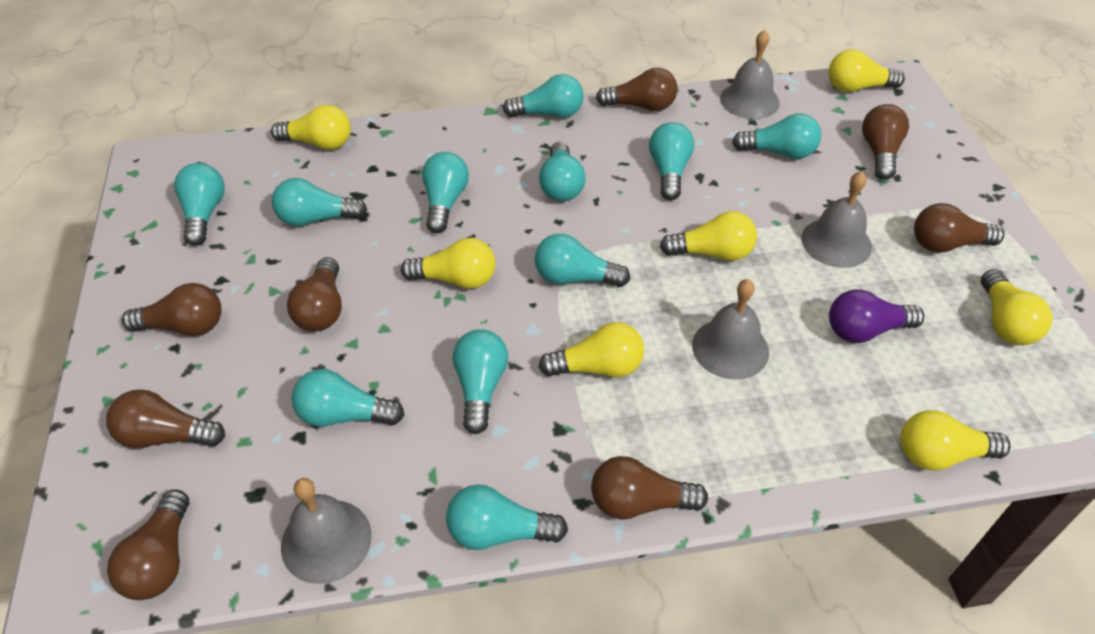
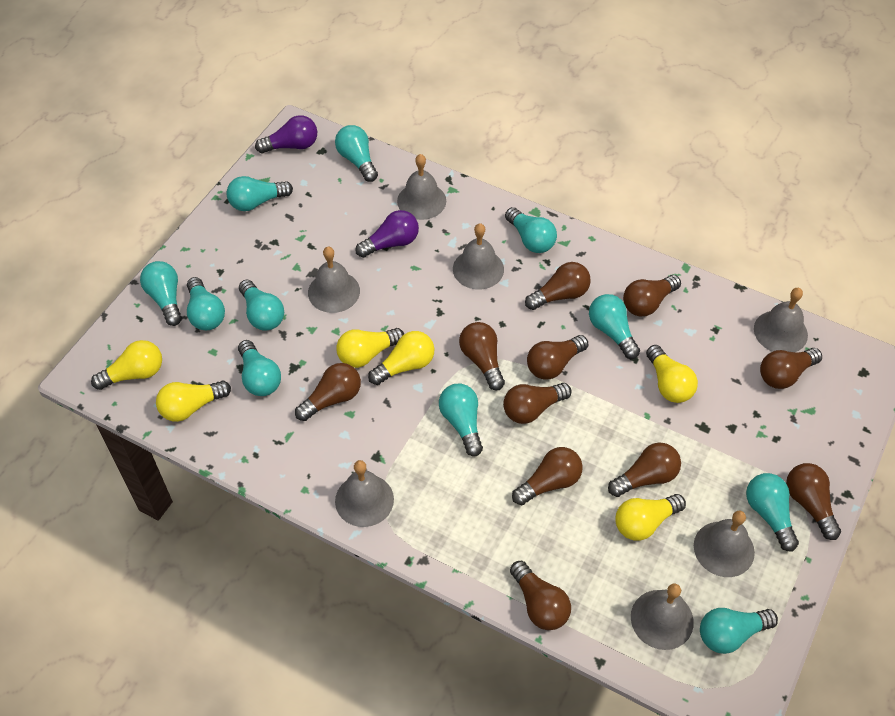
brown light bulb: 8 -> 11
grey bell: 4 -> 7
purple light bulb: 1 -> 2
yellow light bulb: 7 -> 6

